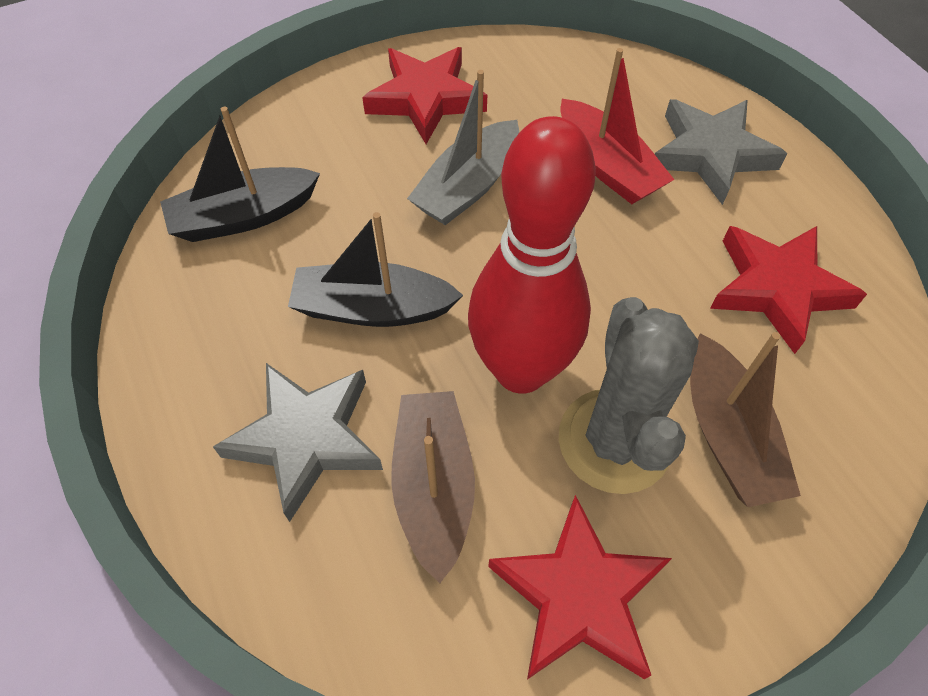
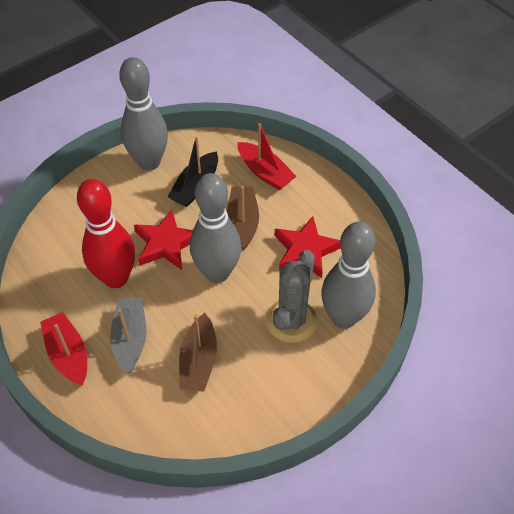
black boat: 2 -> 1
grey bowling pin: 0 -> 3
grey star: 2 -> 0
red boat: 1 -> 2
red star: 3 -> 2

